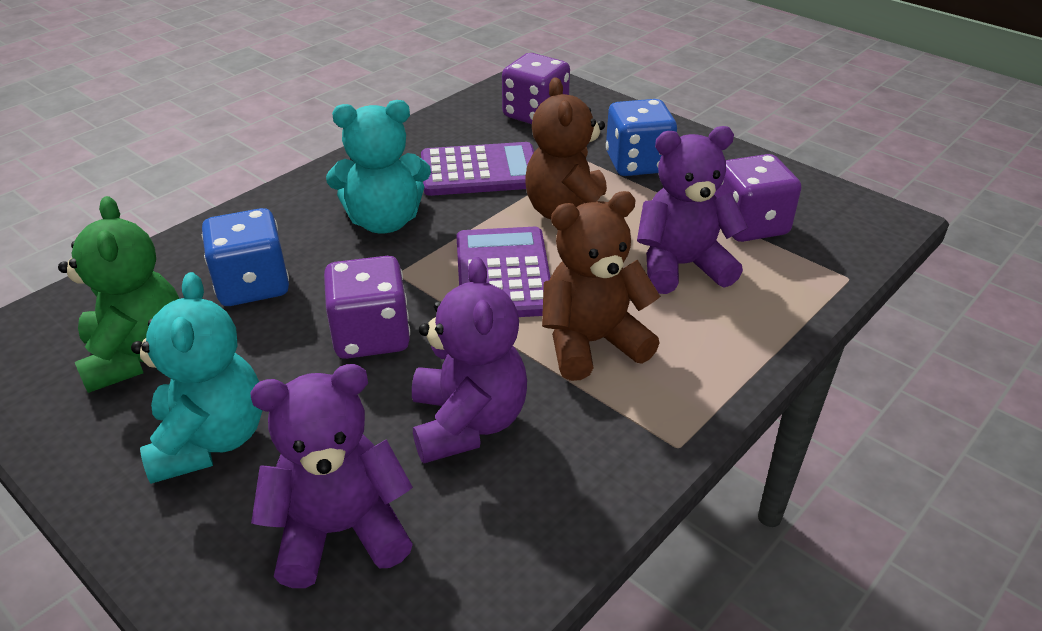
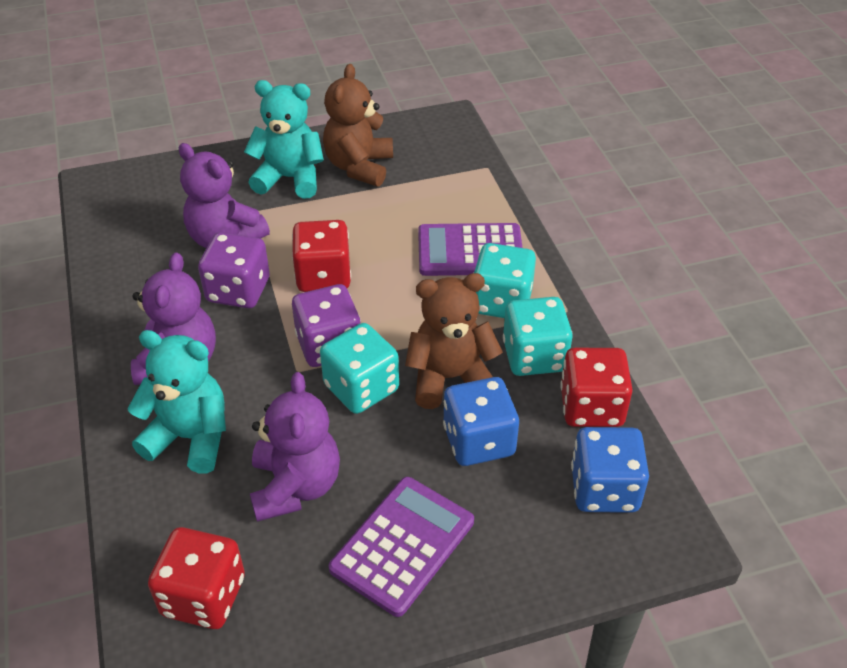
green teddy bear: 1 -> 0
purple dice: 3 -> 2
red dice: 0 -> 3
turquoise dice: 0 -> 3

